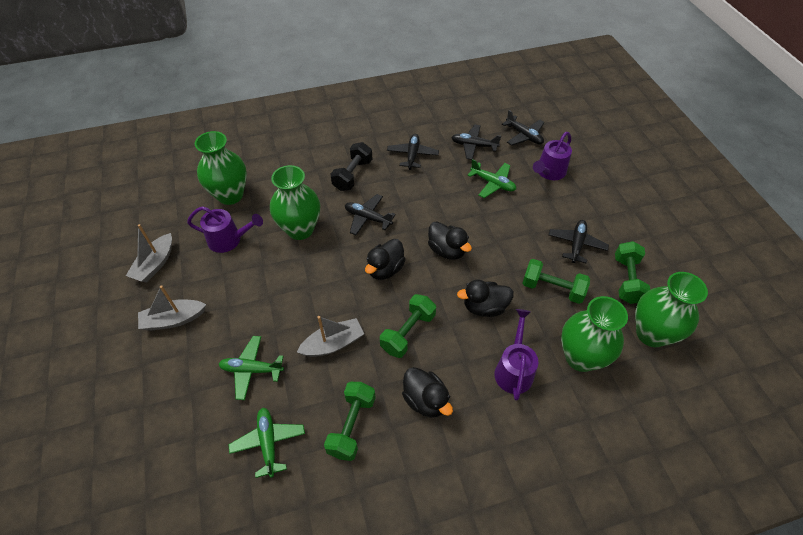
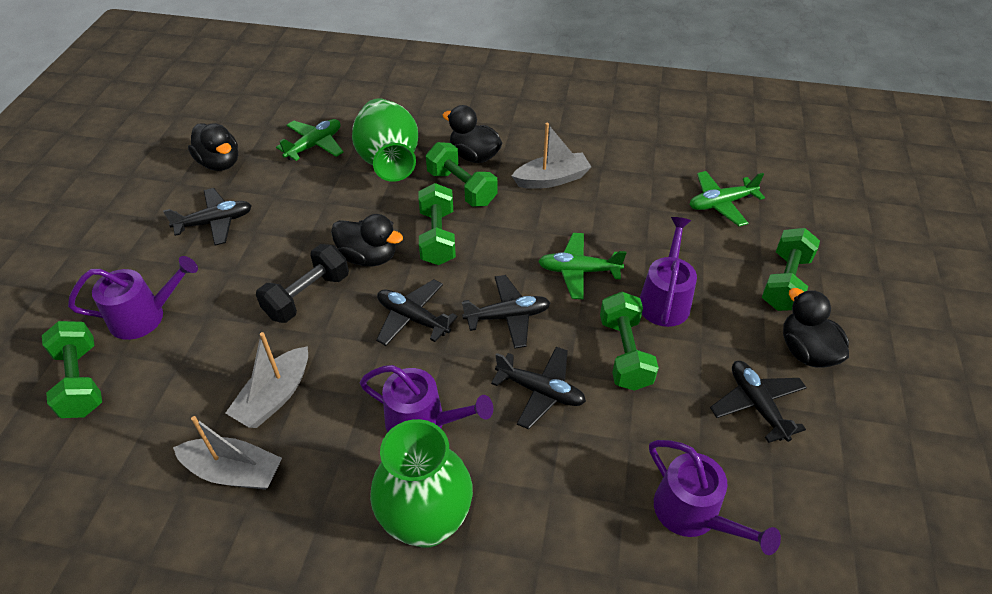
green dumbbell: 4 -> 5
green vase: 4 -> 2
purple watering can: 3 -> 4

